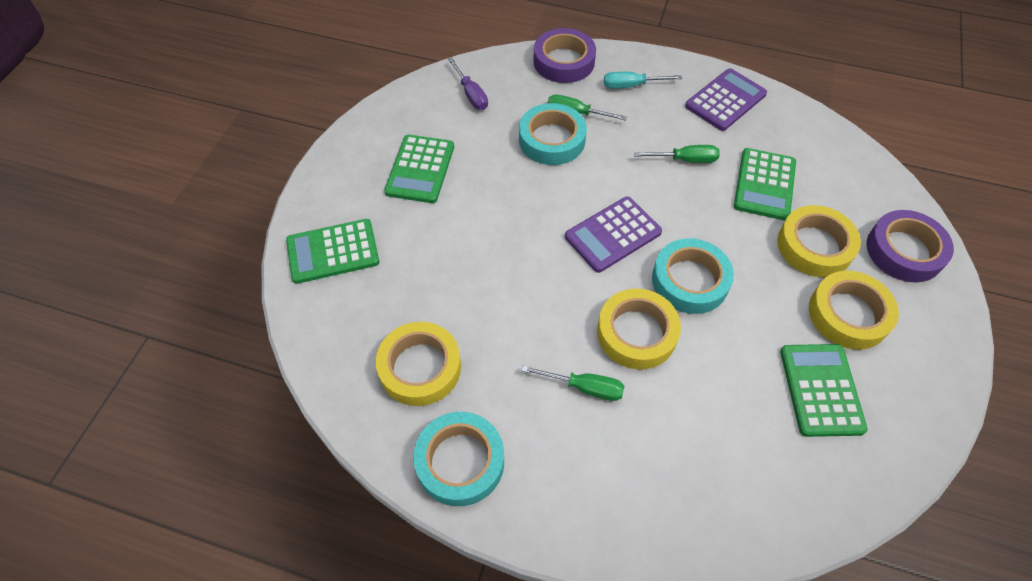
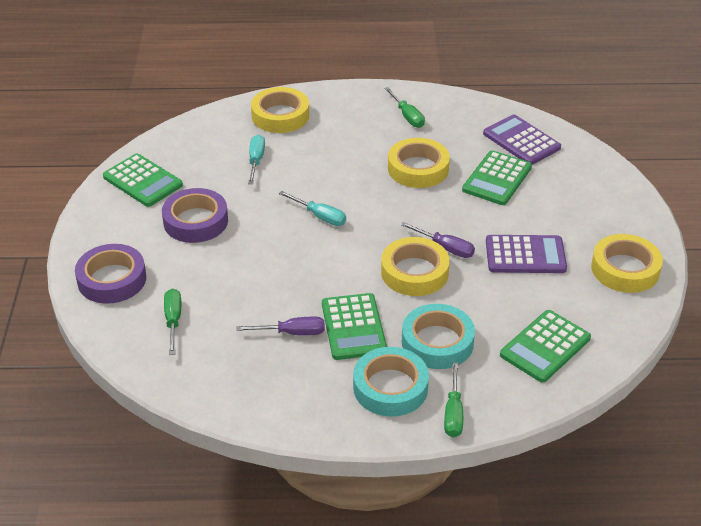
purple screwdriver: 1 -> 2
turquoise screwdriver: 1 -> 2
turquoise tape: 3 -> 2

